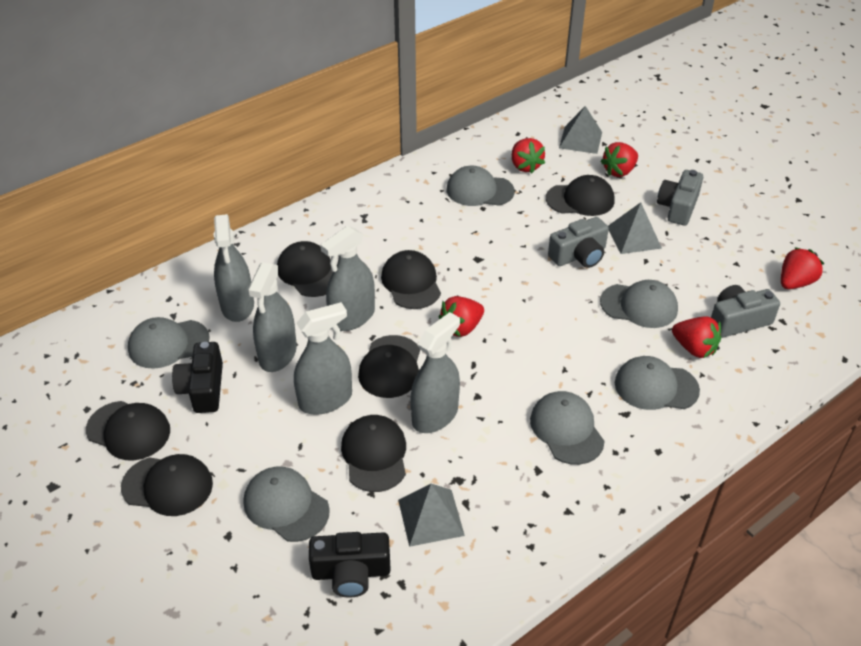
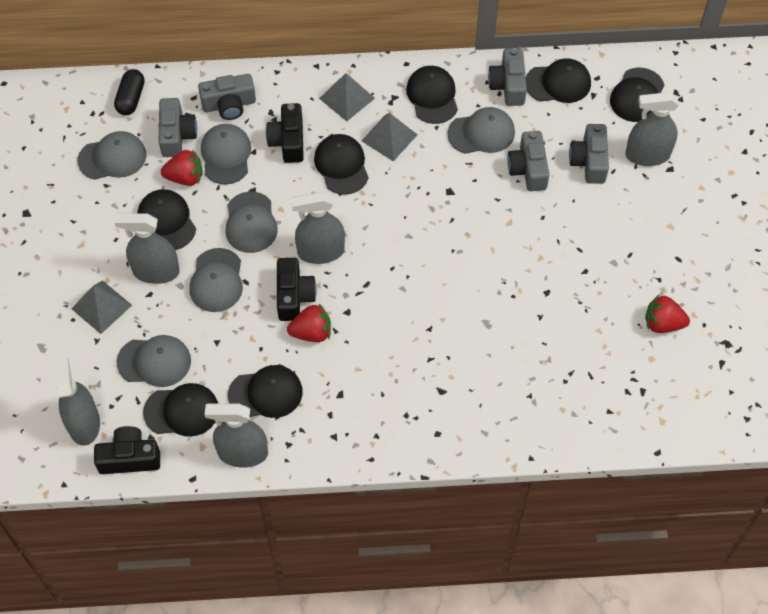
black camera: 2 -> 3
black capsule: 0 -> 1
grey camera: 3 -> 5
red strawberry: 5 -> 3

